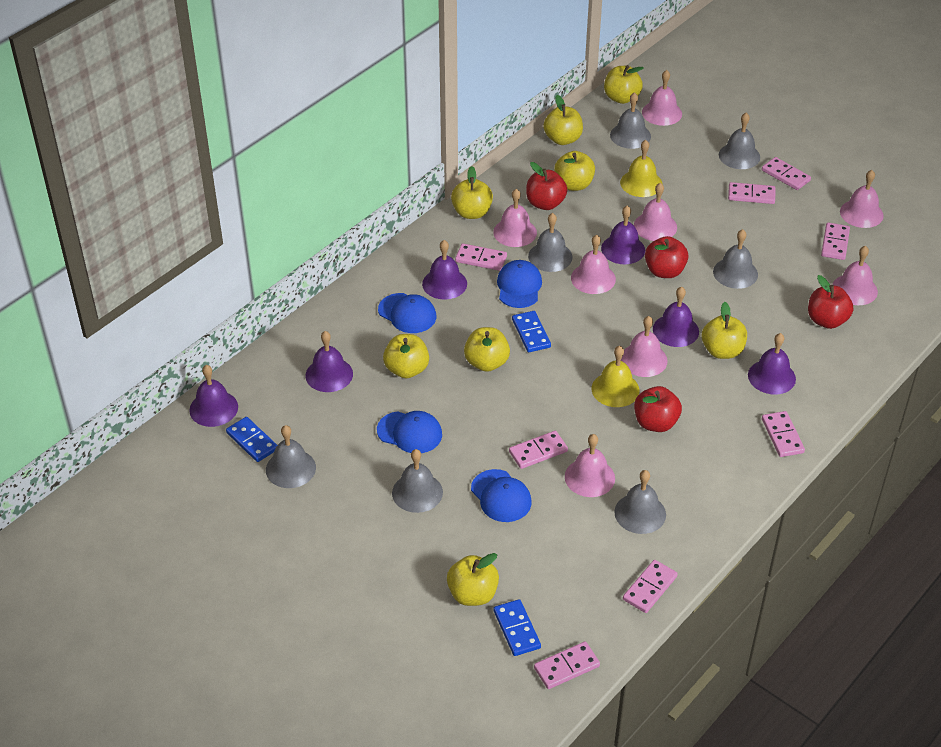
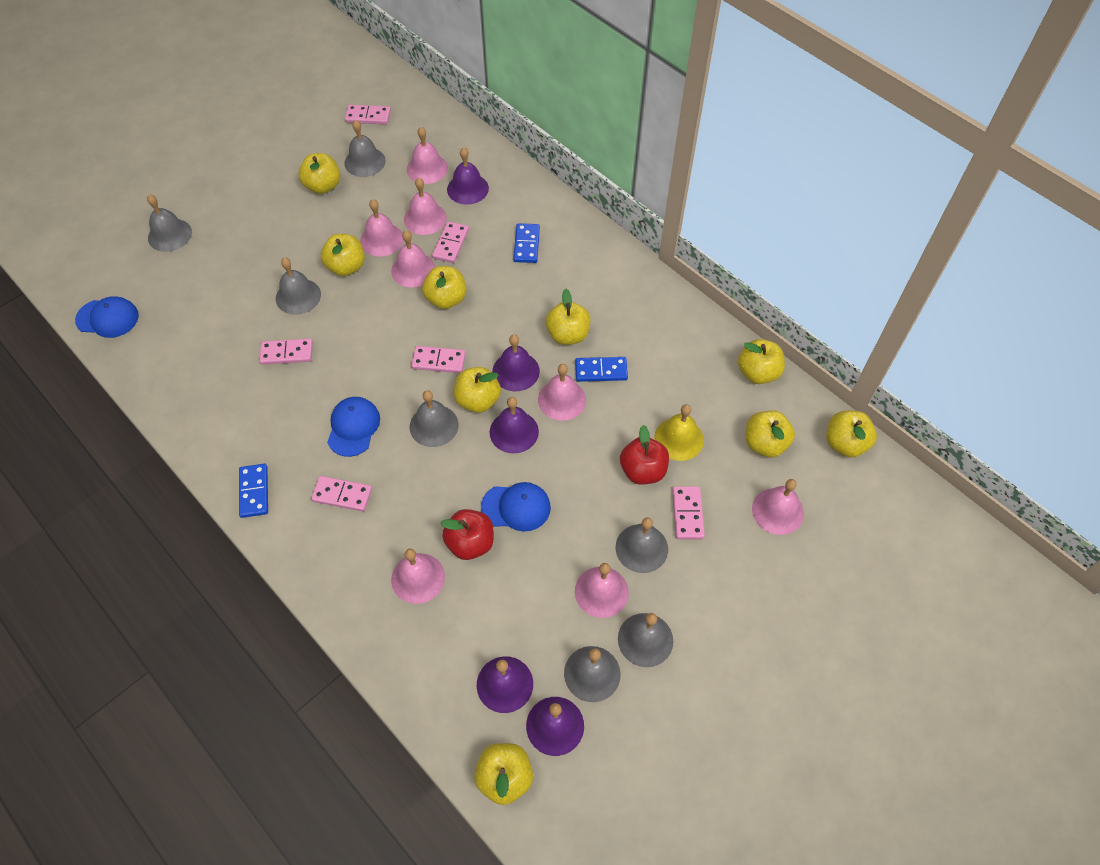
blue cap: 4 -> 3
pink domino: 8 -> 6
purple bell: 6 -> 5
red apple: 4 -> 2
yellow apple: 8 -> 9
yellow bell: 2 -> 1

